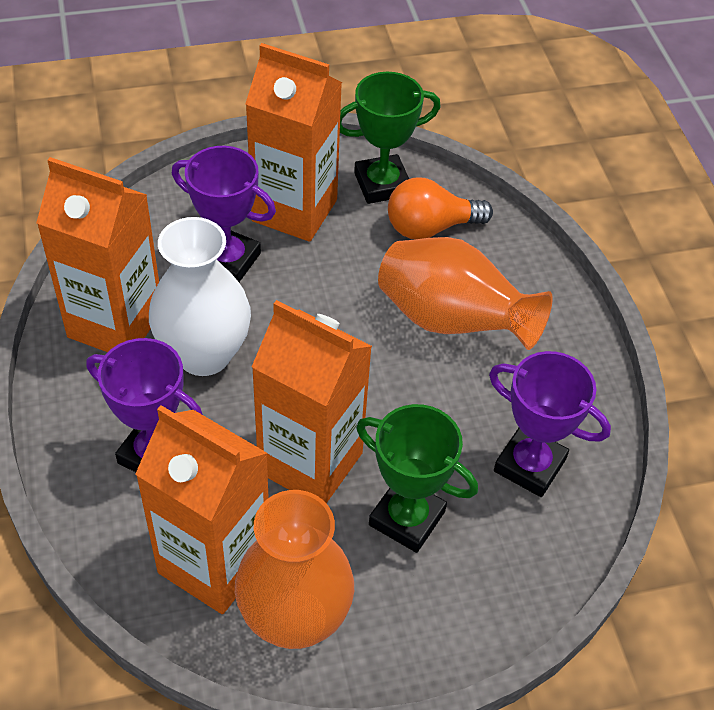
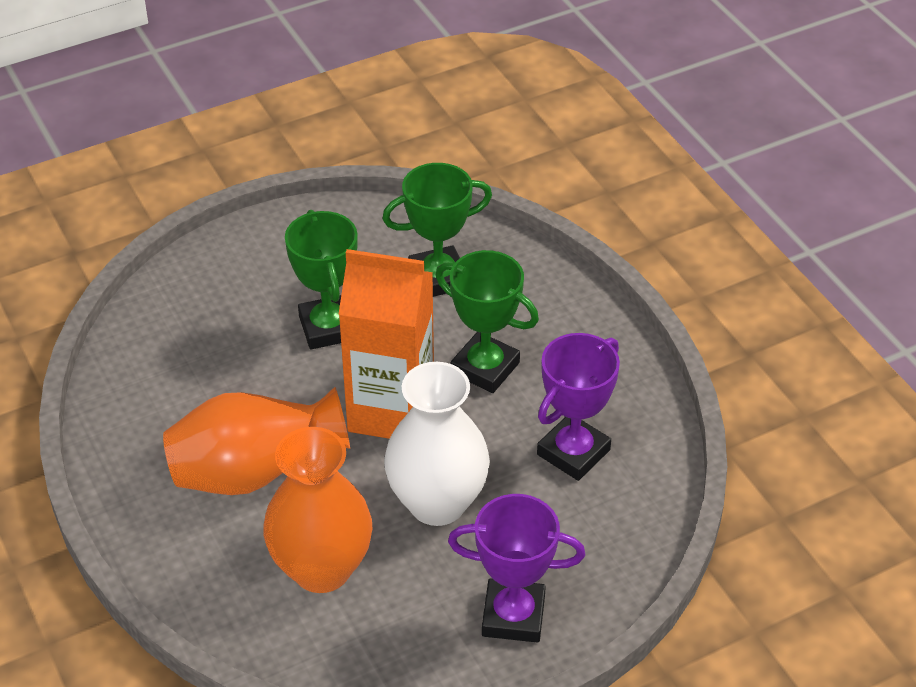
green trophy: 2 -> 3
orange carton: 4 -> 1
orange light bulb: 1 -> 0
purple trophy: 3 -> 2

